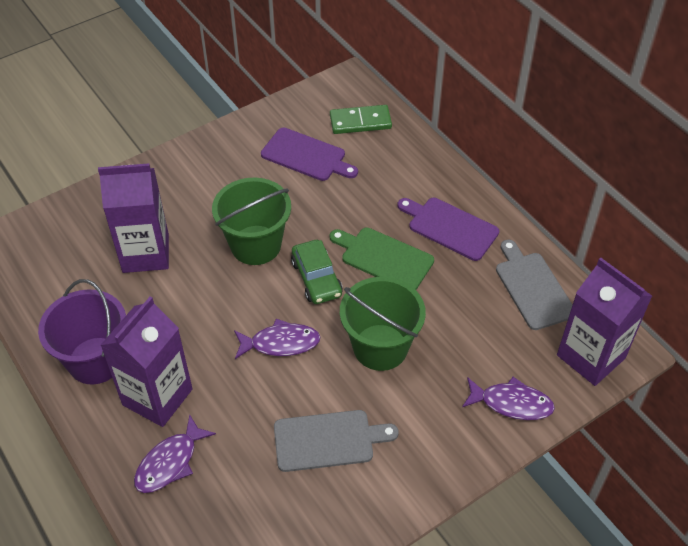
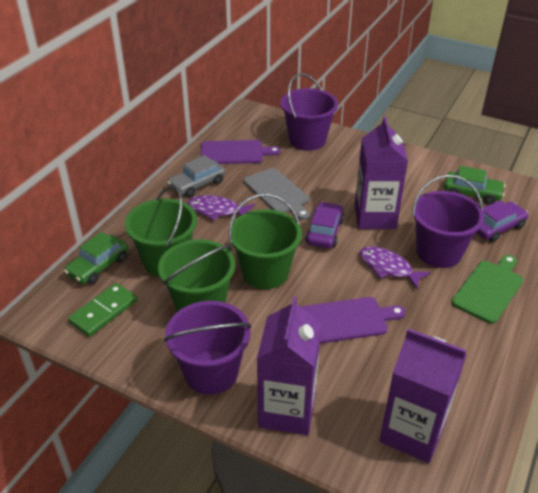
green bucket: 2 -> 3
green car: 1 -> 2
grey car: 0 -> 1
grey cutting board: 2 -> 1
purple bucket: 1 -> 3
purple car: 0 -> 2
purple fish: 3 -> 2

